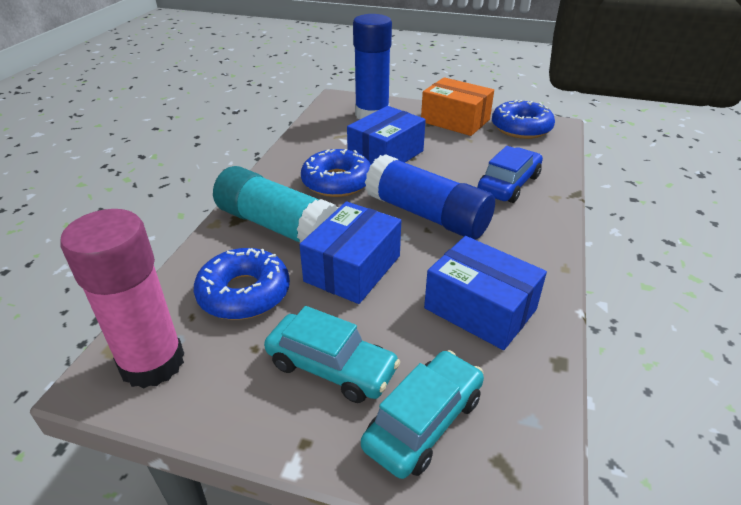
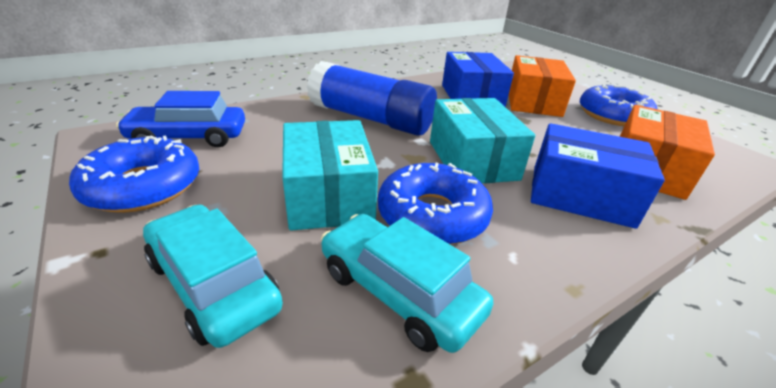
blue box: 3 -> 2
blue glue stick: 2 -> 1
orange box: 1 -> 2
pink glue stick: 1 -> 0
turquoise box: 0 -> 2
turquoise glue stick: 1 -> 0

